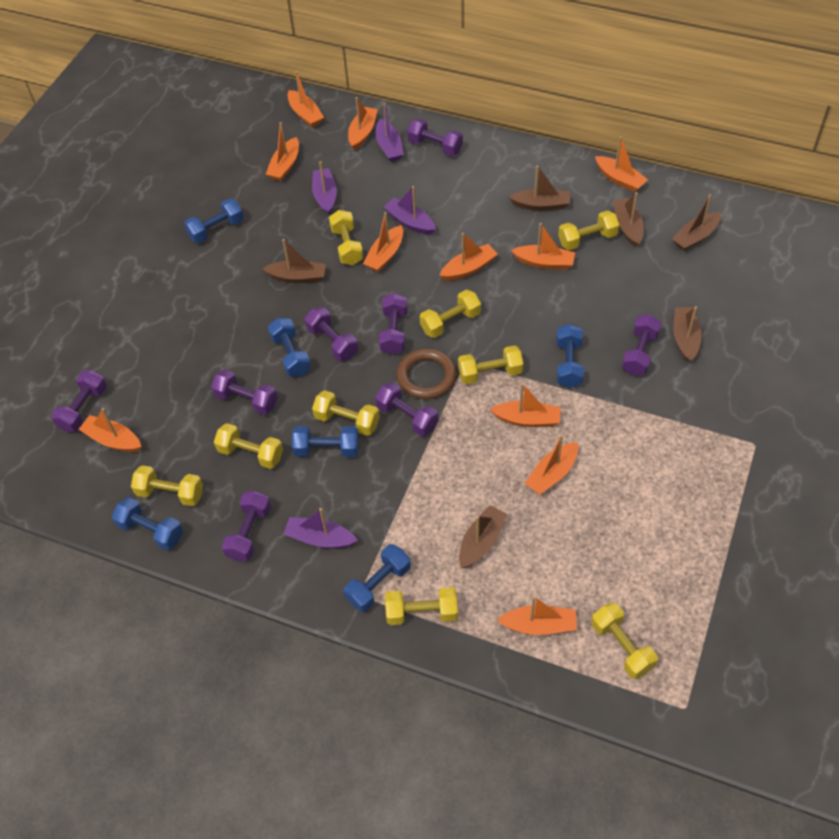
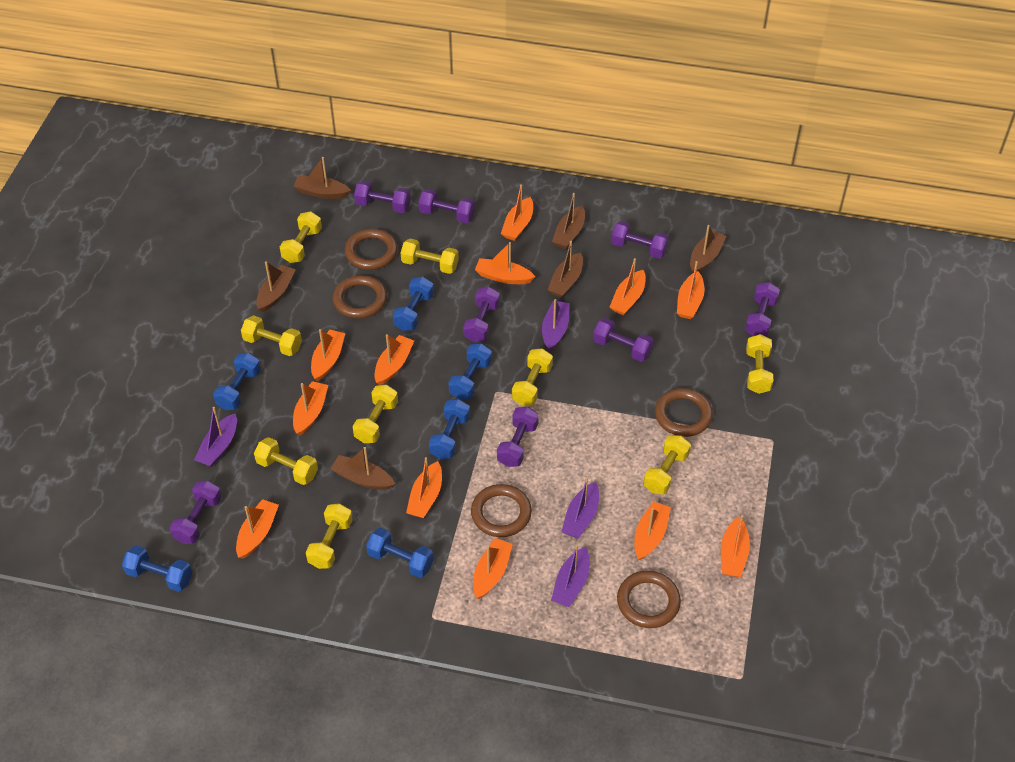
brown ring: 1 -> 5
orange boat: 11 -> 12

